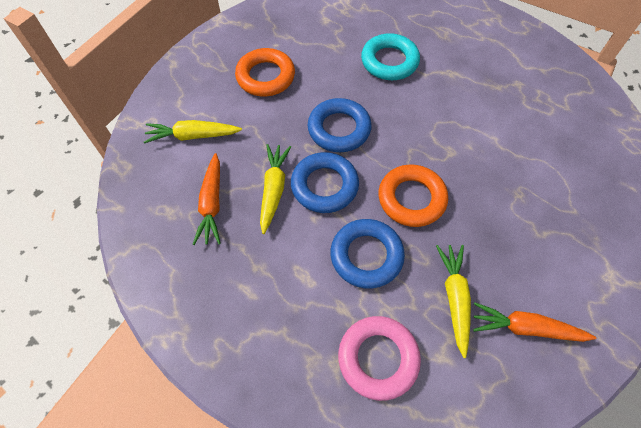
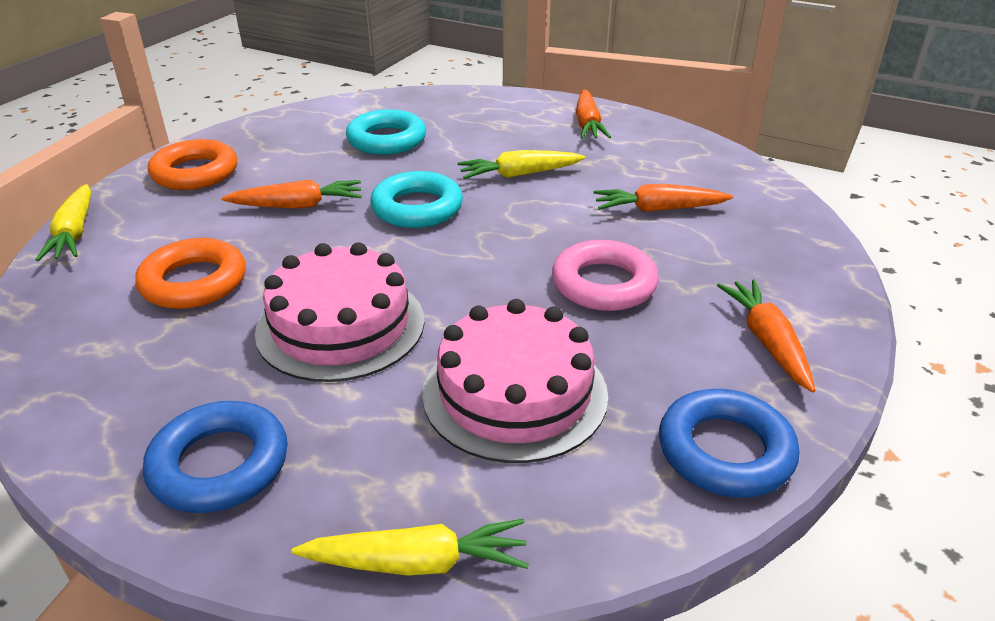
blue ring: 3 -> 2
orange carrot: 2 -> 4
pink cake: 0 -> 2
turquoise ring: 1 -> 2

